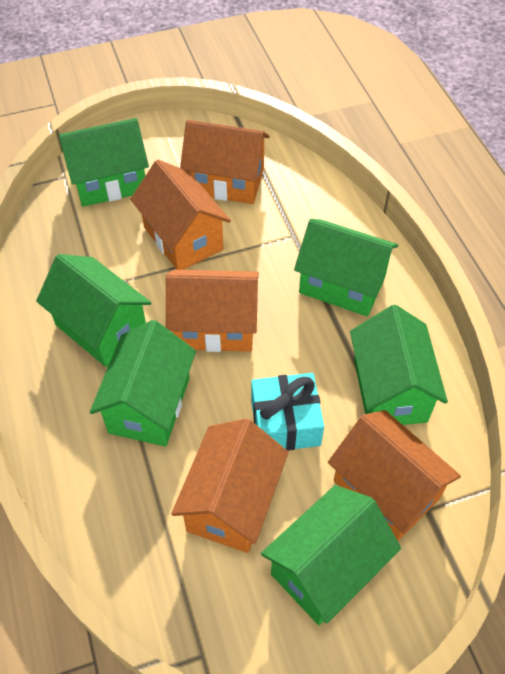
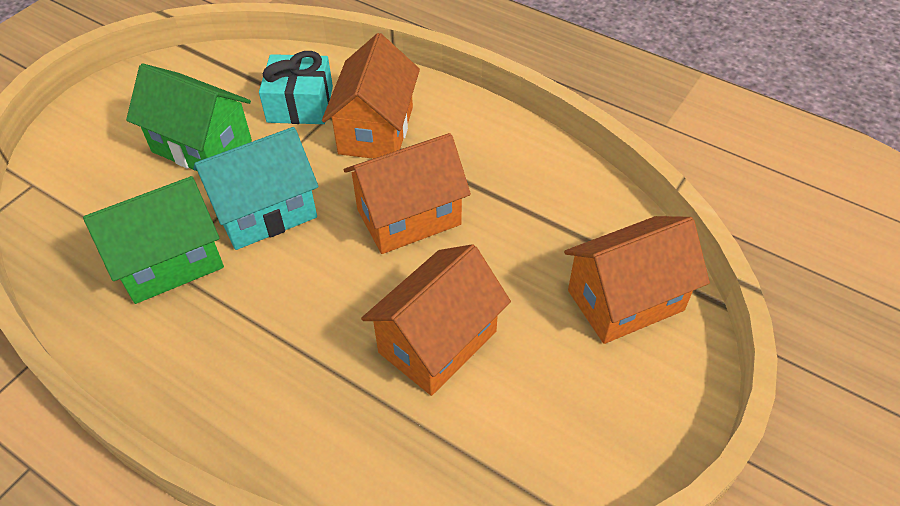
green house: 6 -> 2
orange house: 5 -> 4
turquoise house: 0 -> 1

